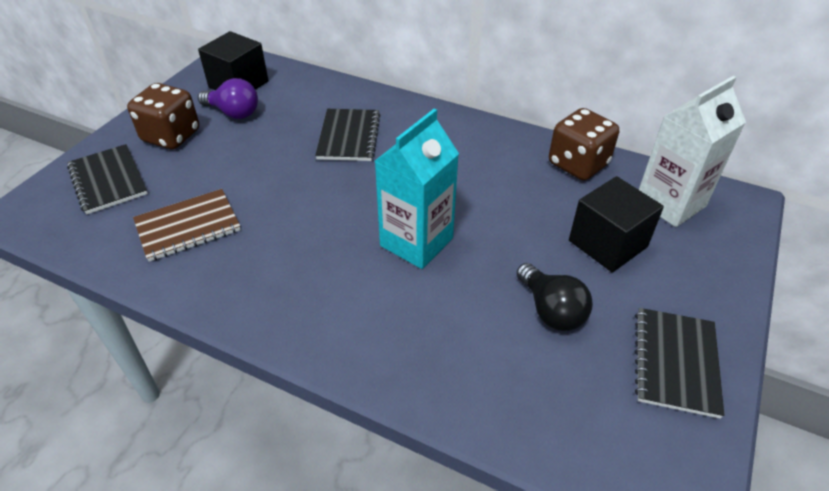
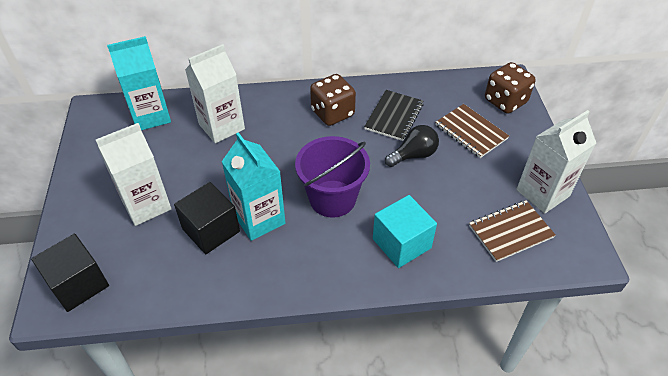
black notebook: 3 -> 1
brown notebook: 1 -> 2
purple bucket: 0 -> 1
purple light bulb: 1 -> 0
turquoise carton: 1 -> 2
turquoise cube: 0 -> 1
white carton: 1 -> 3

